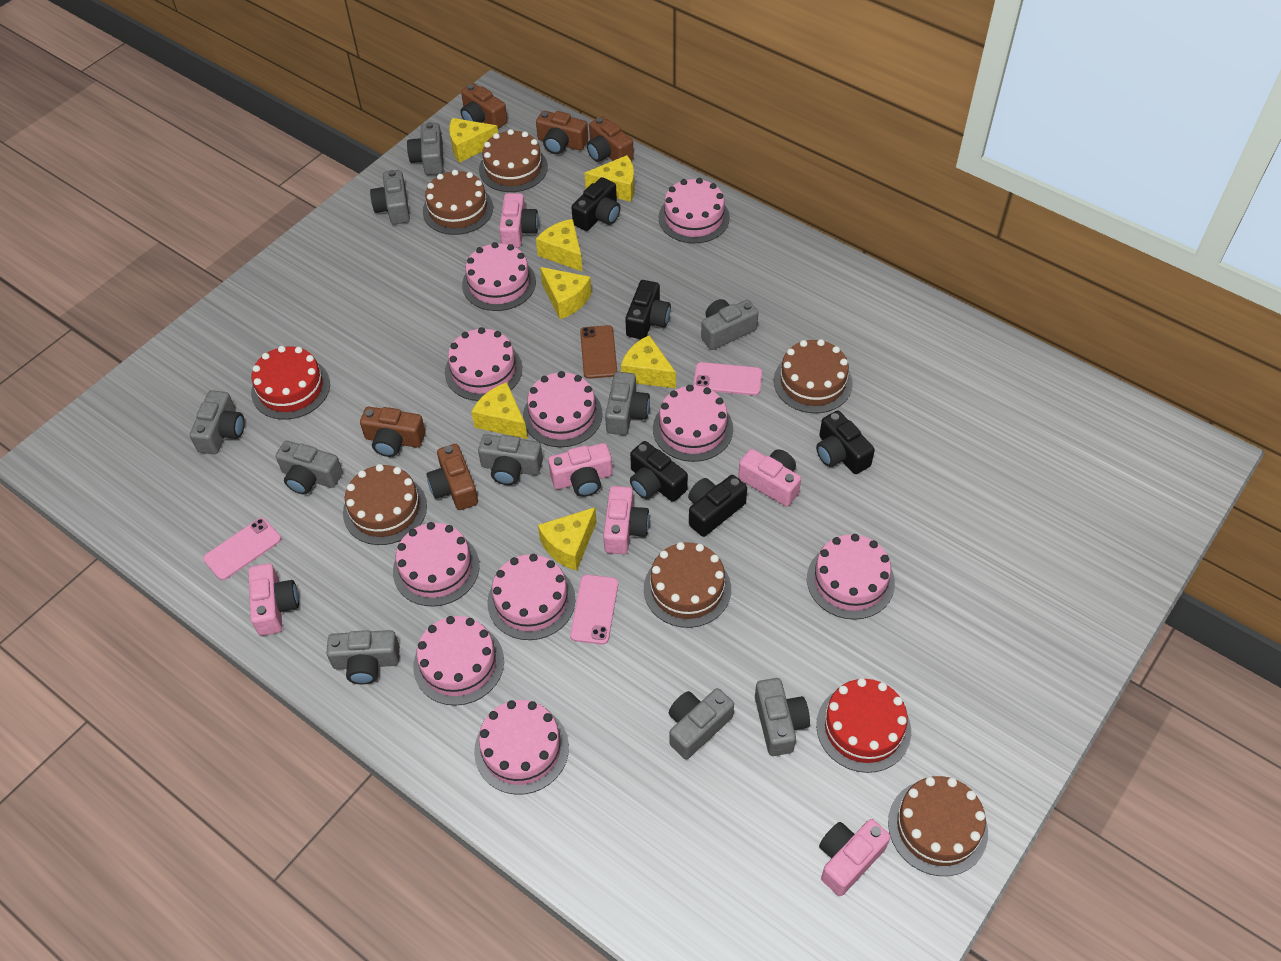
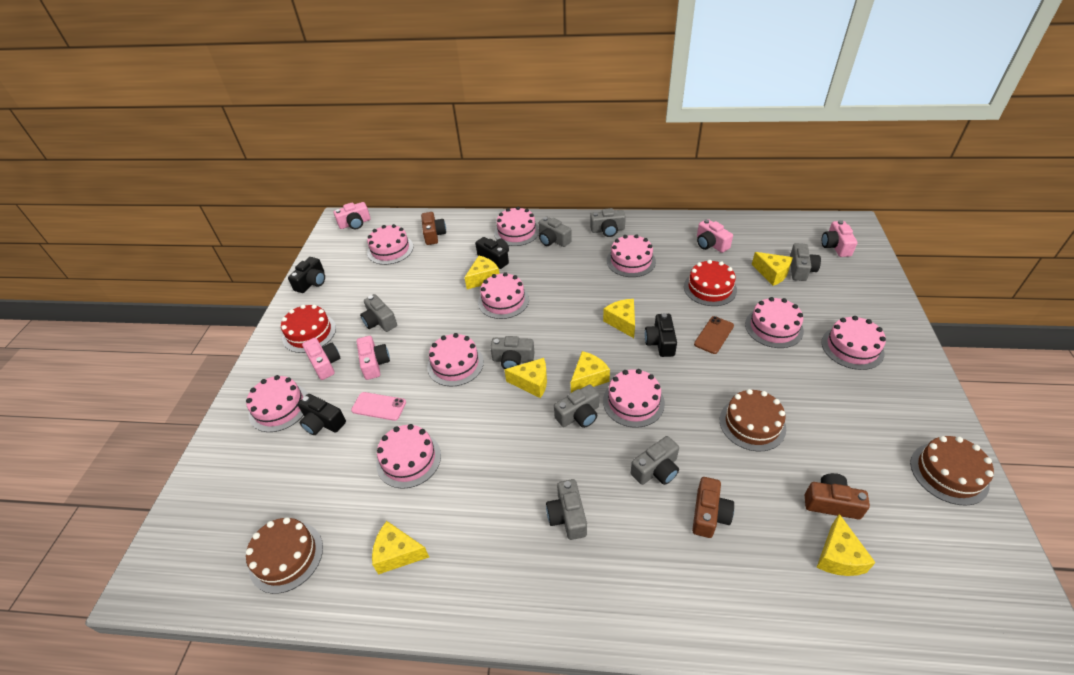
black camera: 5 -> 4
brown cake: 6 -> 3
brown camera: 5 -> 3
grey camera: 10 -> 8
pink camera: 6 -> 5
pink phone: 3 -> 1

